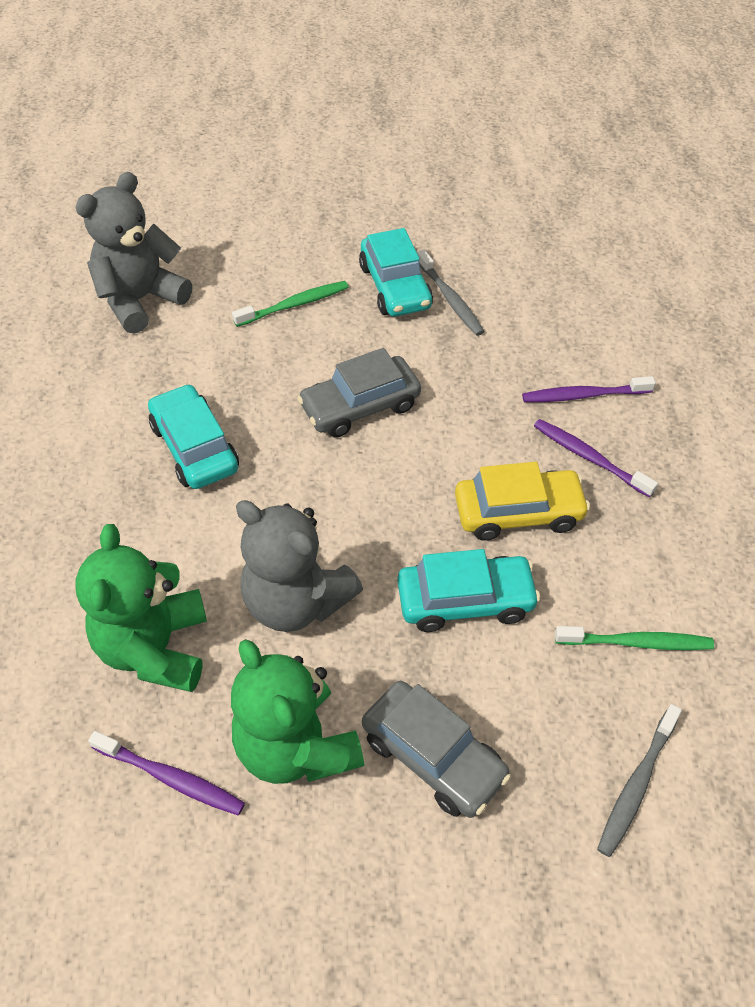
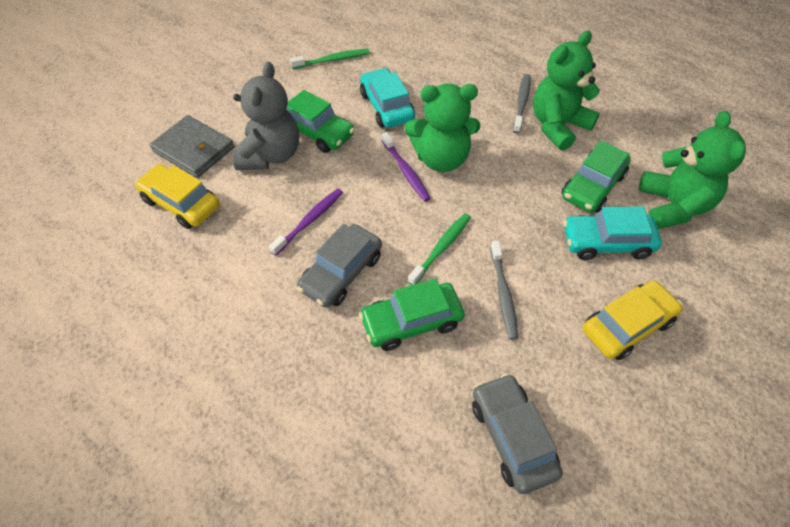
green car: 0 -> 3
green teddy bear: 2 -> 3
grey teddy bear: 2 -> 1
grey wallet: 0 -> 1
purple toothbrush: 3 -> 2
turquoise car: 3 -> 2
yellow car: 1 -> 2

